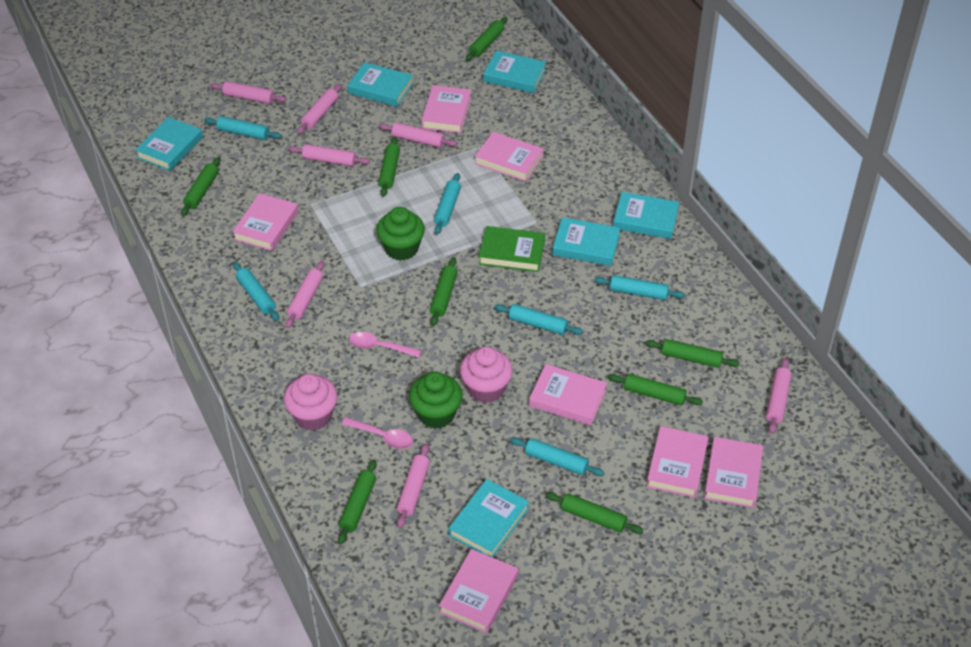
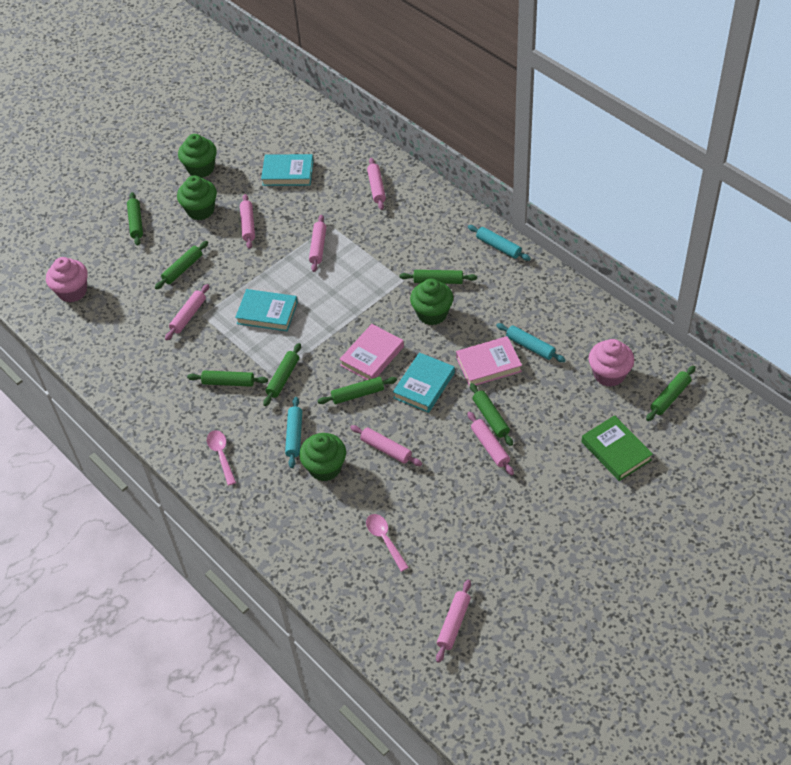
green cupcake: 2 -> 4
pink book: 7 -> 2
turquoise book: 6 -> 3
turquoise rolling pin: 6 -> 3

